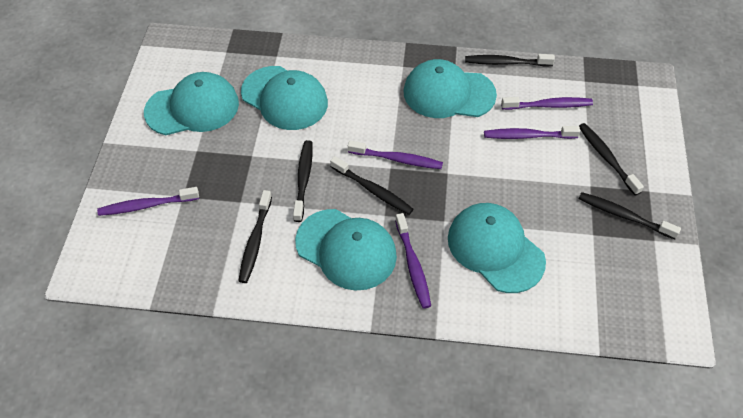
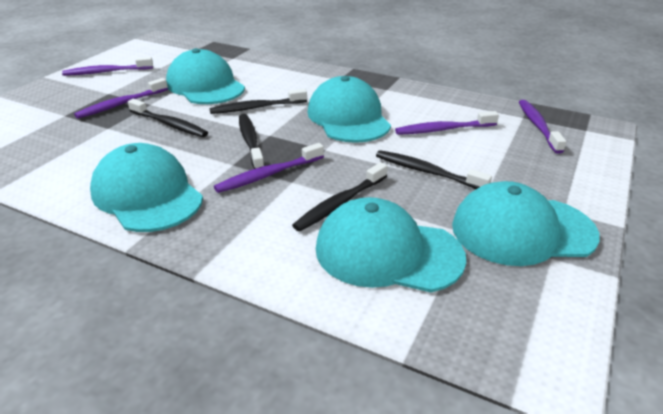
black toothbrush: 6 -> 5

